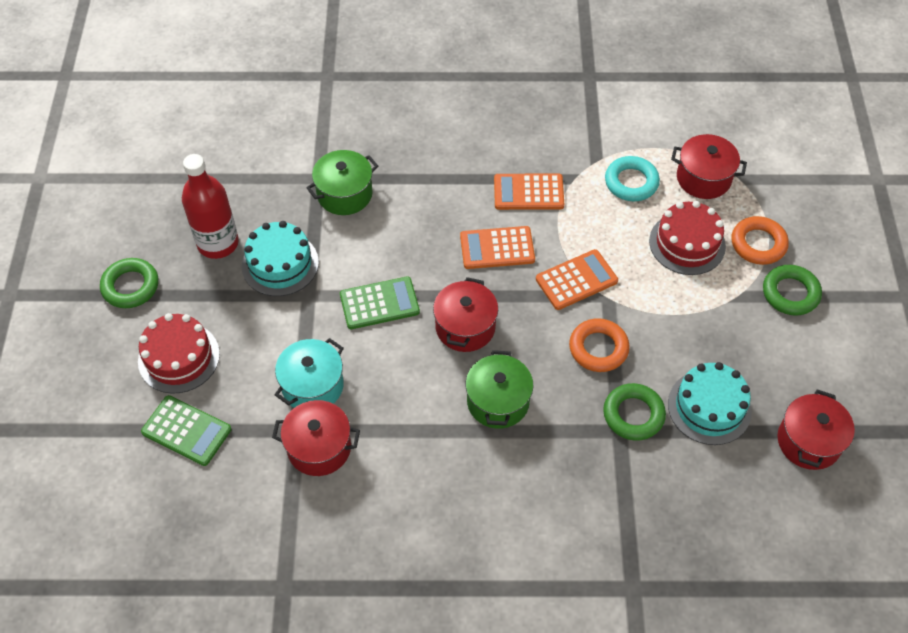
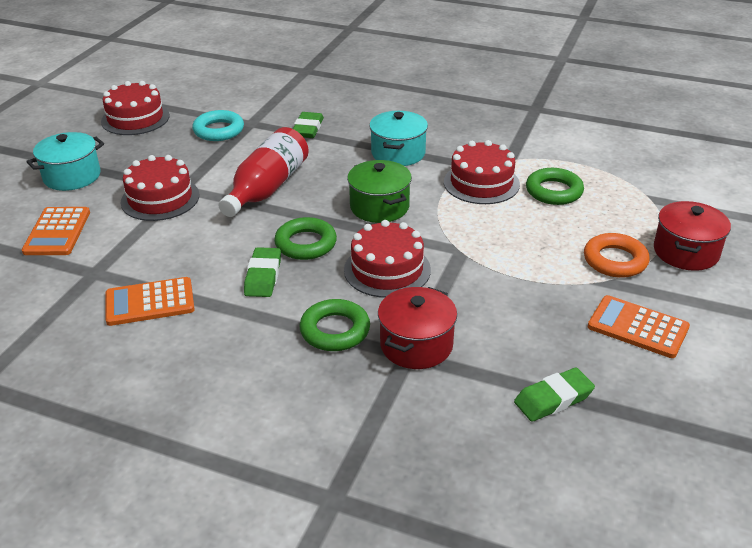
green calculator: 2 -> 0
green eraser: 0 -> 3
green pot: 2 -> 1
orange ring: 2 -> 1
red cake: 2 -> 4
red pot: 4 -> 2
turquoise cake: 2 -> 0
turquoise pot: 1 -> 2

